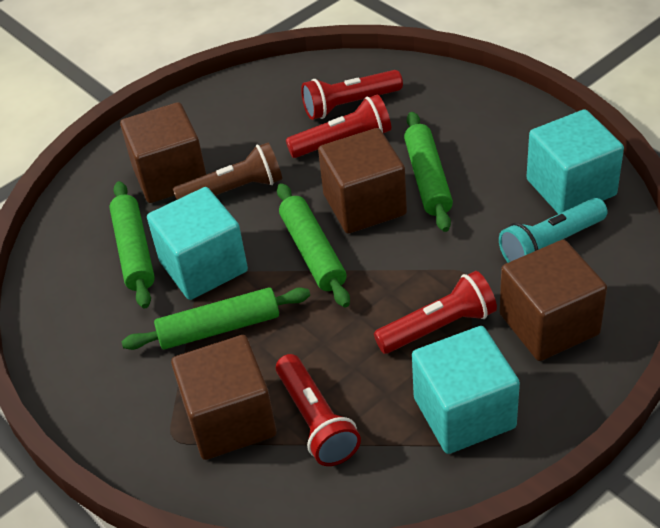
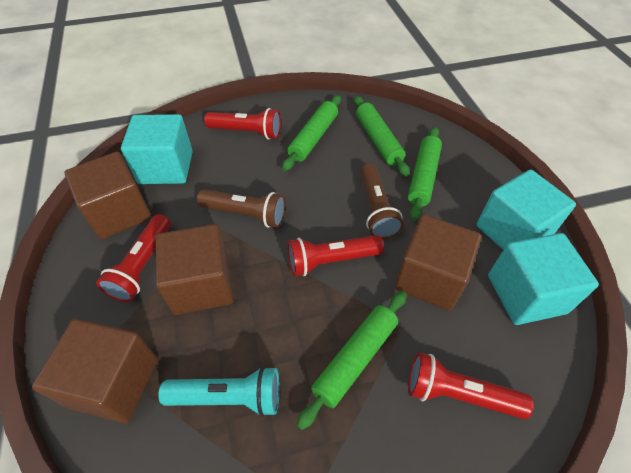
brown flashlight: 1 -> 2

